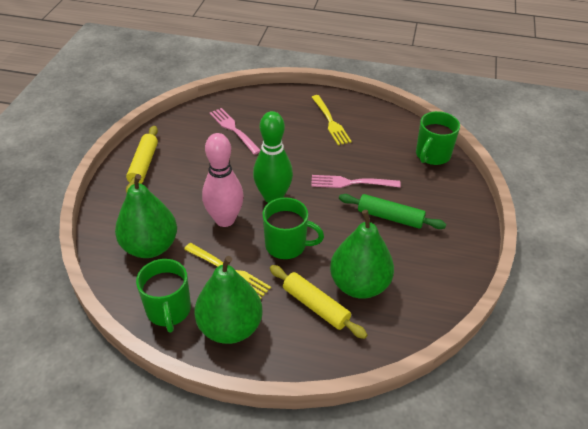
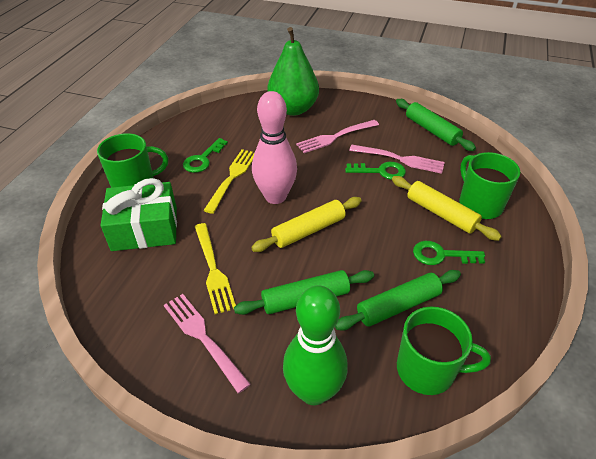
green gift: 0 -> 1
green key: 0 -> 3
green pear: 3 -> 1
green rolling pin: 1 -> 3
pink fork: 2 -> 3

